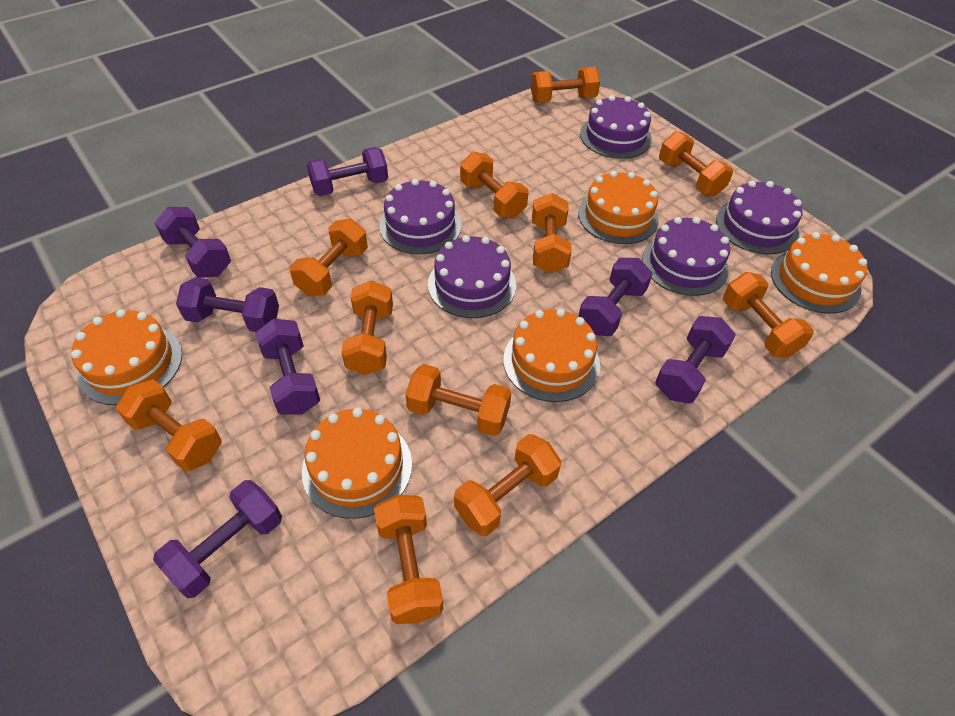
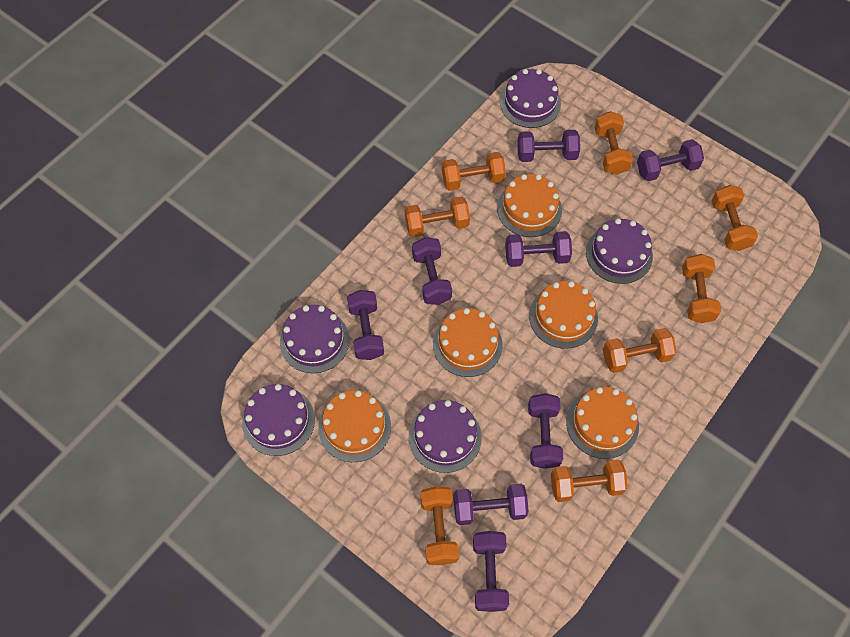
orange dumbbell: 11 -> 8
purple dumbbell: 7 -> 8

